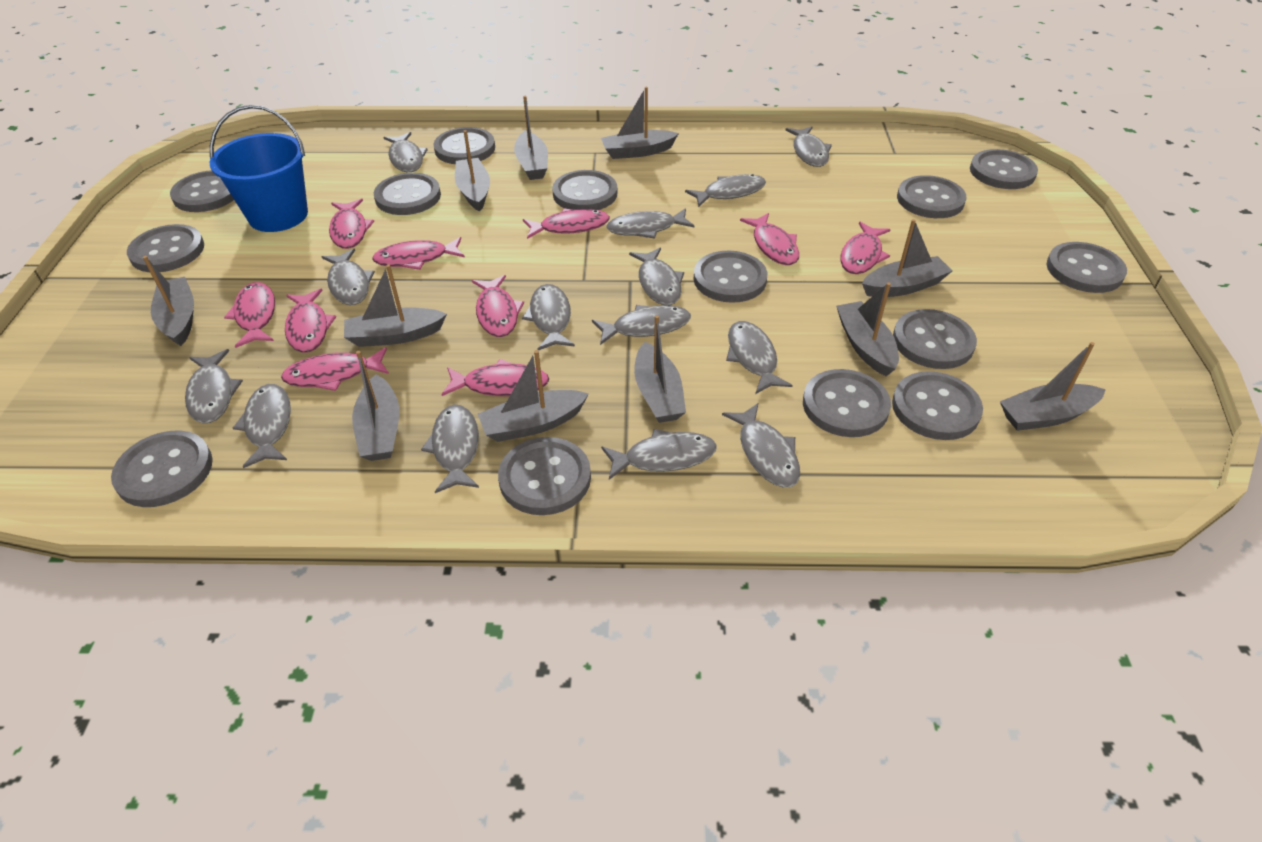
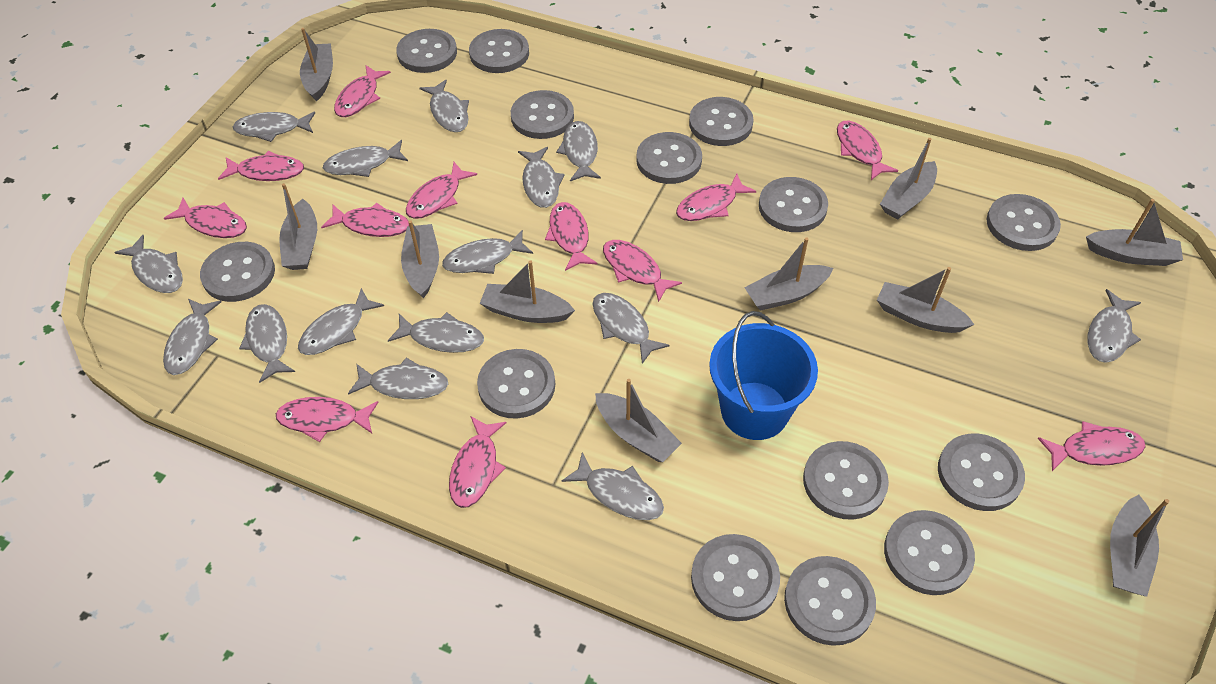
grey boat: 11 -> 10
grey fish: 14 -> 15
pink fish: 10 -> 12

